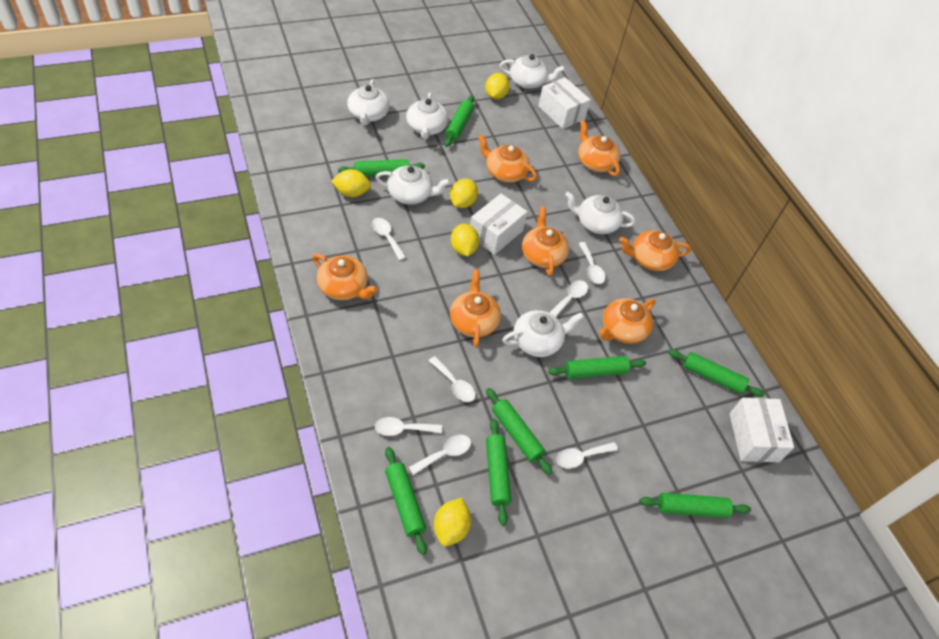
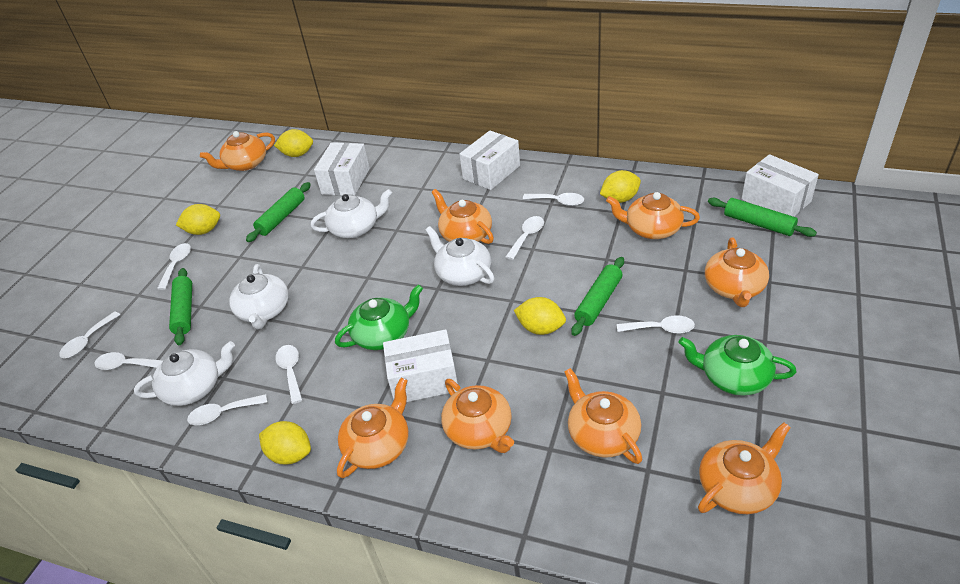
green rolling pin: 8 -> 4
green teapot: 0 -> 2
orange teapot: 7 -> 8
white box: 3 -> 4
white spoon: 7 -> 8
white teapot: 6 -> 4

